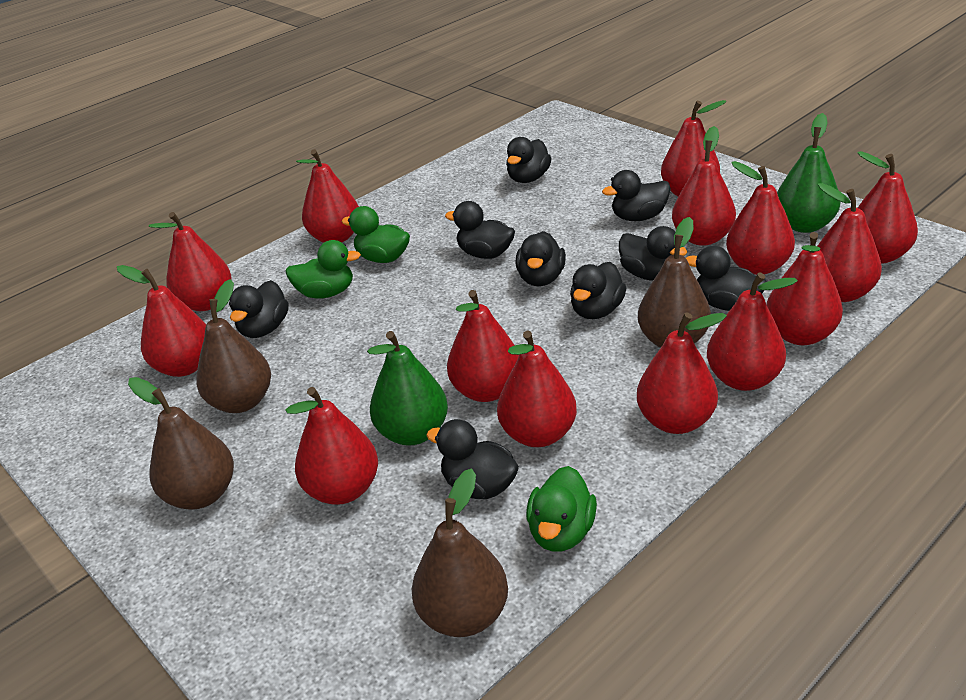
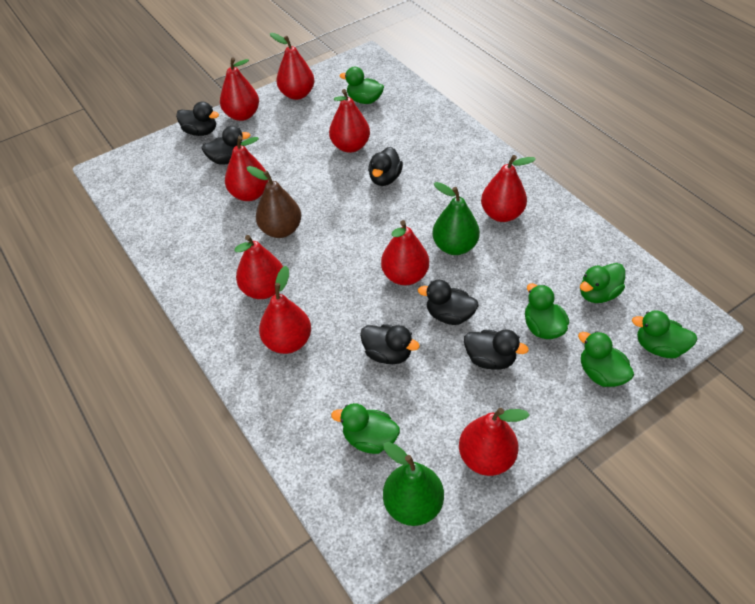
black duck: 9 -> 6
brown pear: 4 -> 1
green duck: 3 -> 6
red pear: 14 -> 9

